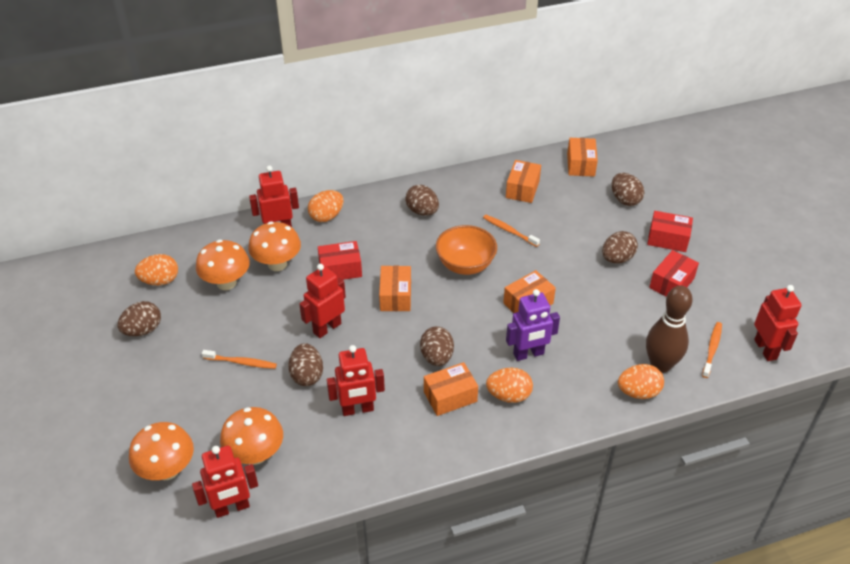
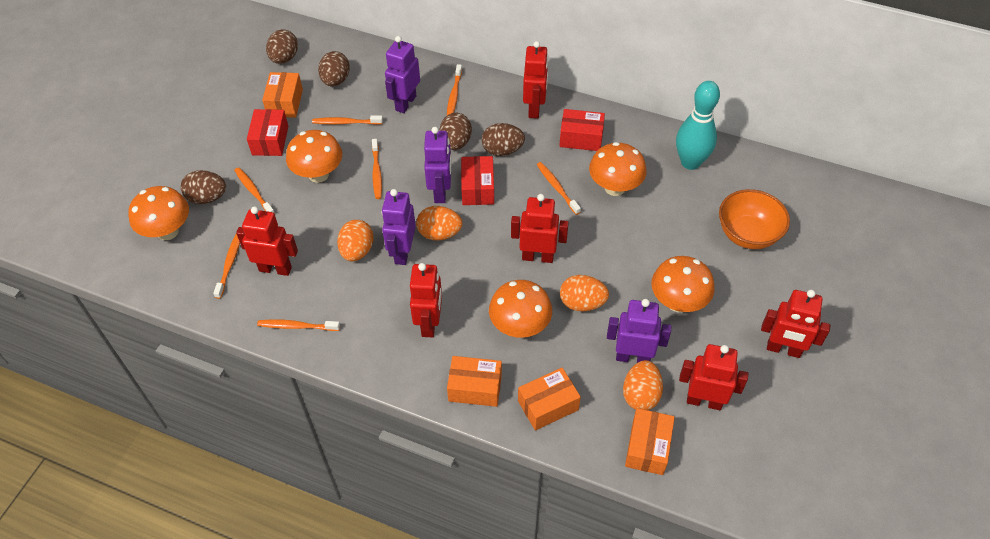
brown bowling pin: 1 -> 0
brown egg: 6 -> 5
orange box: 5 -> 4
orange mushroom: 4 -> 5
orange toothbrush: 3 -> 7
purple robot: 1 -> 4
red robot: 5 -> 6
turquoise bowling pin: 0 -> 1

